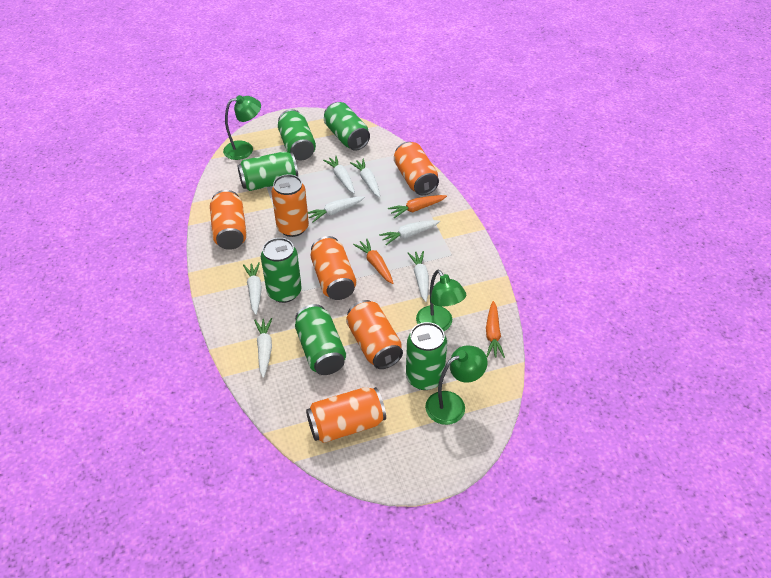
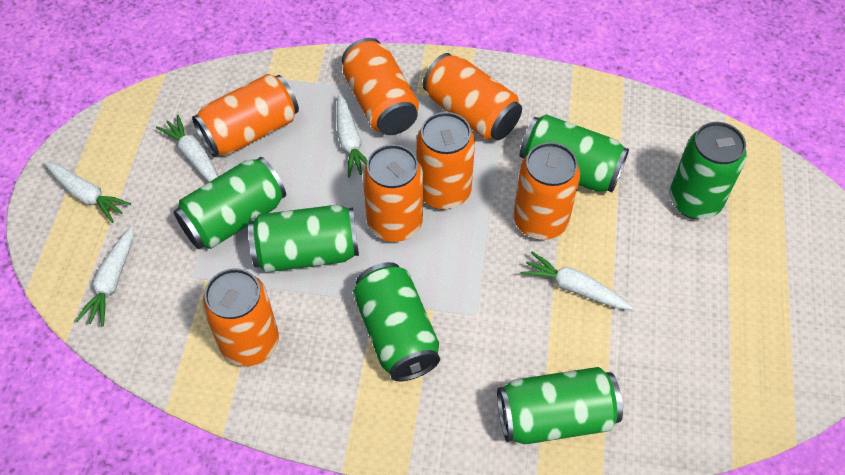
green lamp: 3 -> 0
orange can: 6 -> 7
orange carrot: 3 -> 0
white carrot: 7 -> 5

